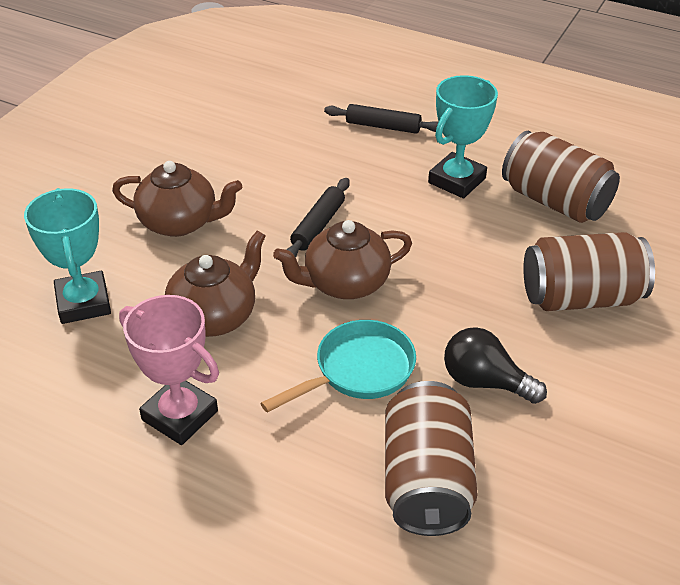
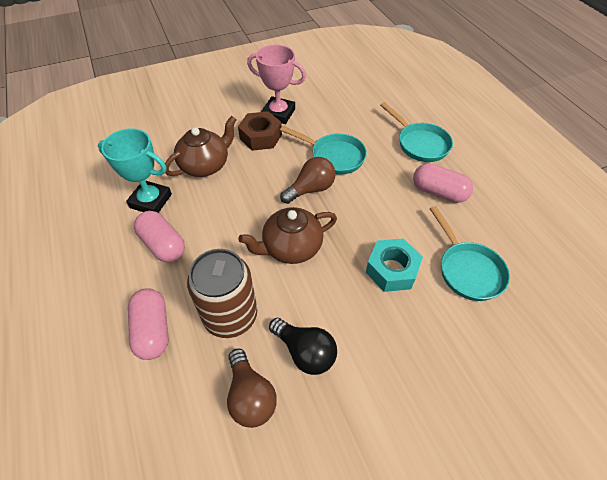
black rolling pin: 2 -> 0
brown can: 3 -> 1
brown light bulb: 0 -> 2
brown nut: 0 -> 1
brown teapot: 3 -> 2
pink capsule: 0 -> 3
turquoise nut: 0 -> 1
turquoise pan: 1 -> 3
turquoise trophy: 2 -> 1

